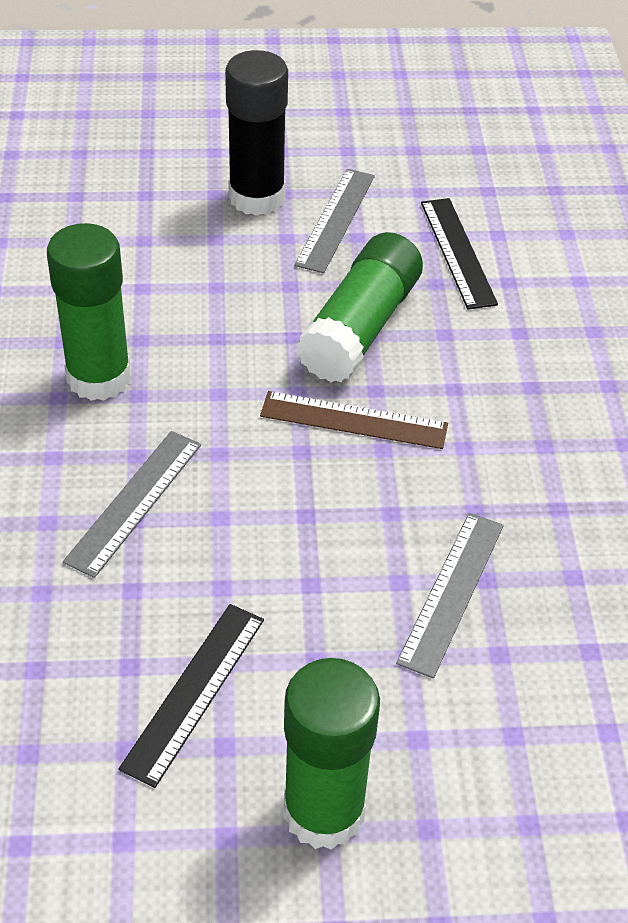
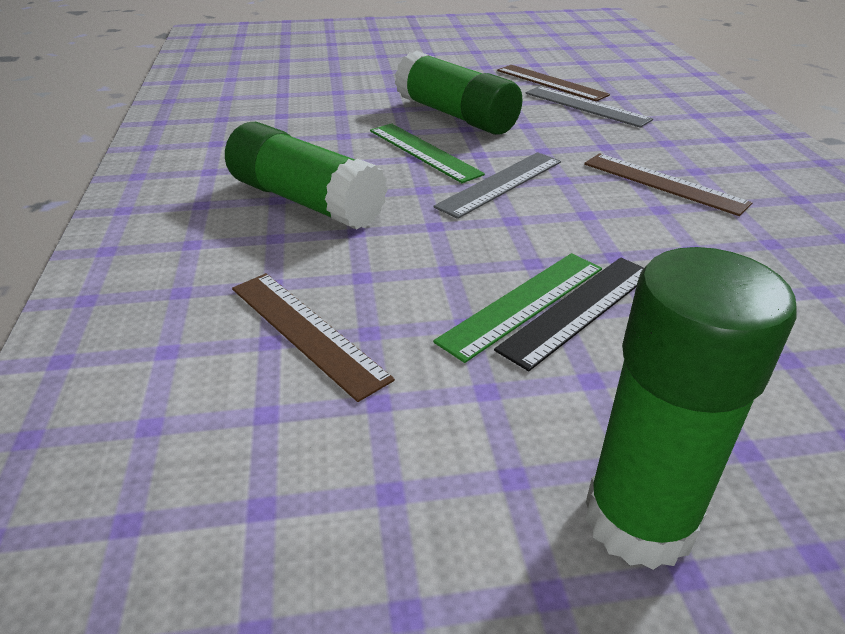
black glue stick: 1 -> 0
black ruler: 2 -> 1
brown ruler: 1 -> 3
green ruler: 0 -> 2
grey ruler: 3 -> 2

